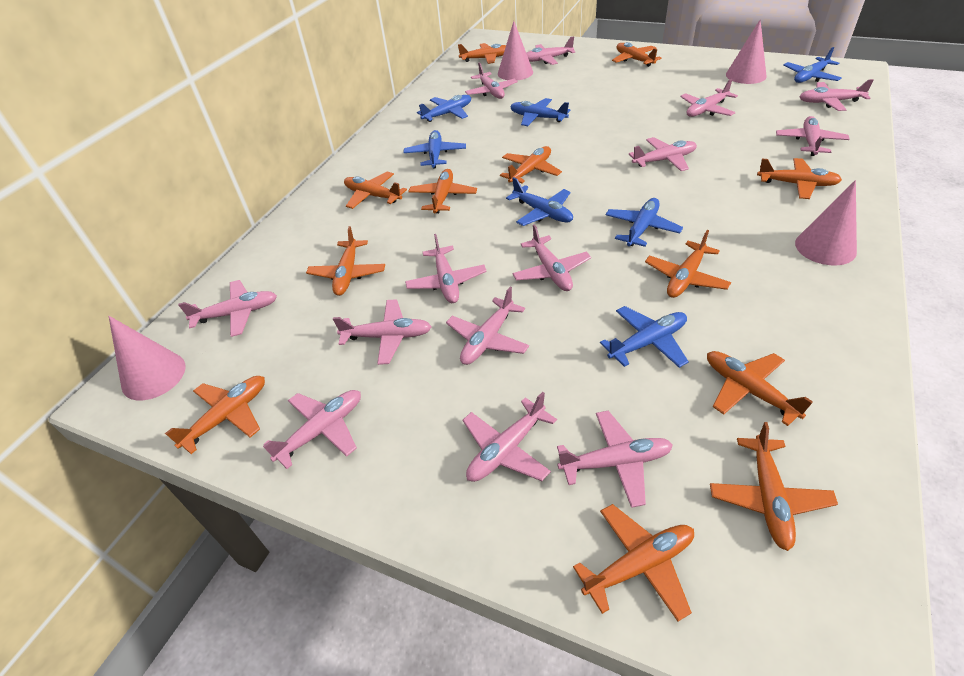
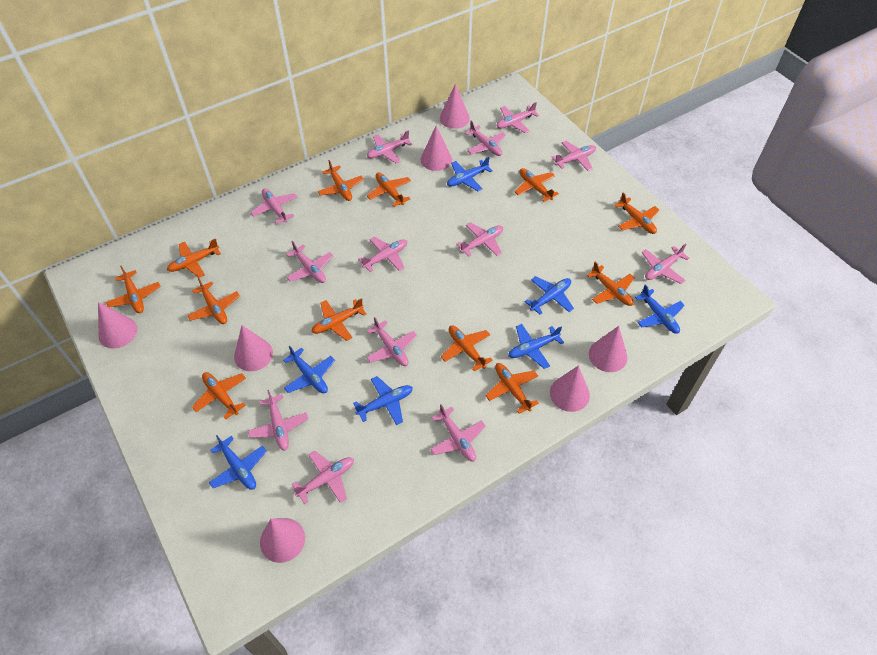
pink cone: 4 -> 7
pink plane: 14 -> 13

